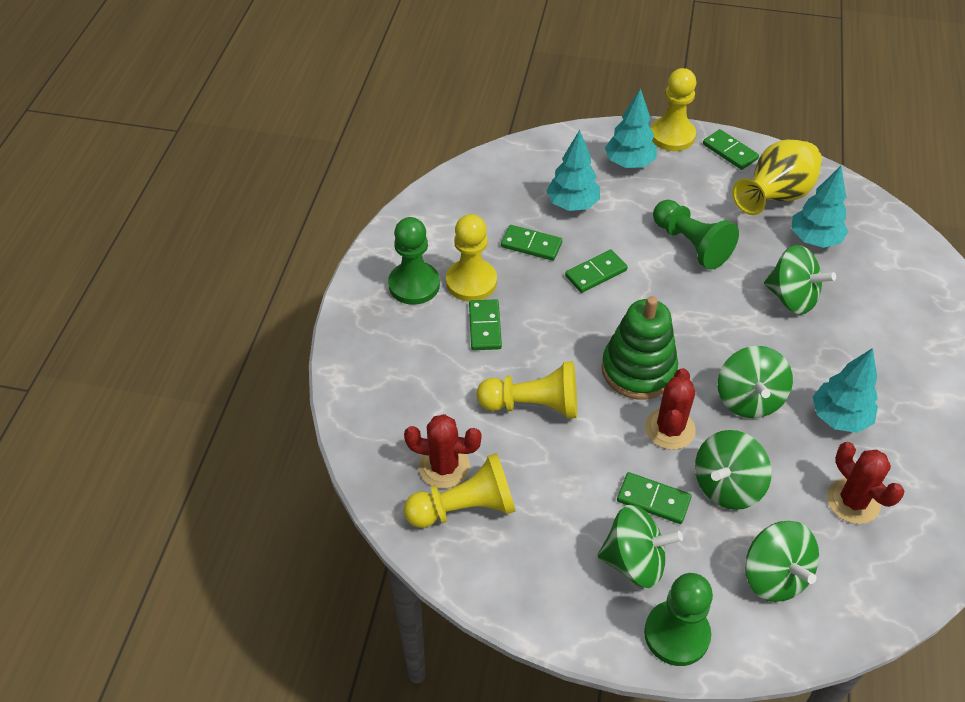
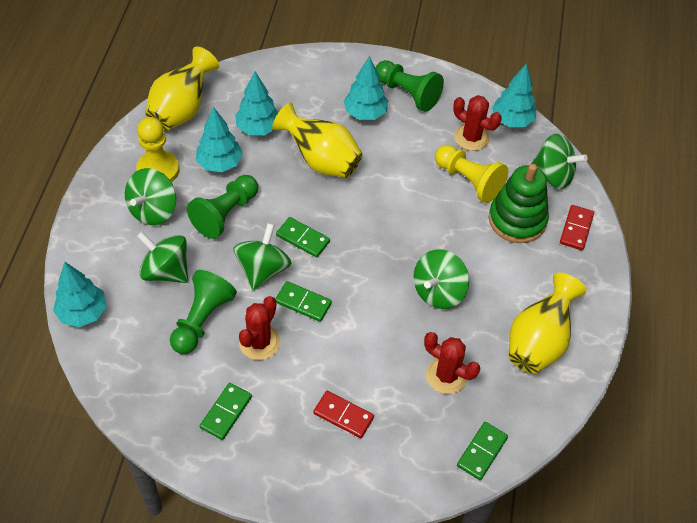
green domino: 5 -> 4
red domino: 0 -> 2
turquoise tree: 4 -> 5
yellow pawn: 4 -> 2
yellow vase: 1 -> 3

